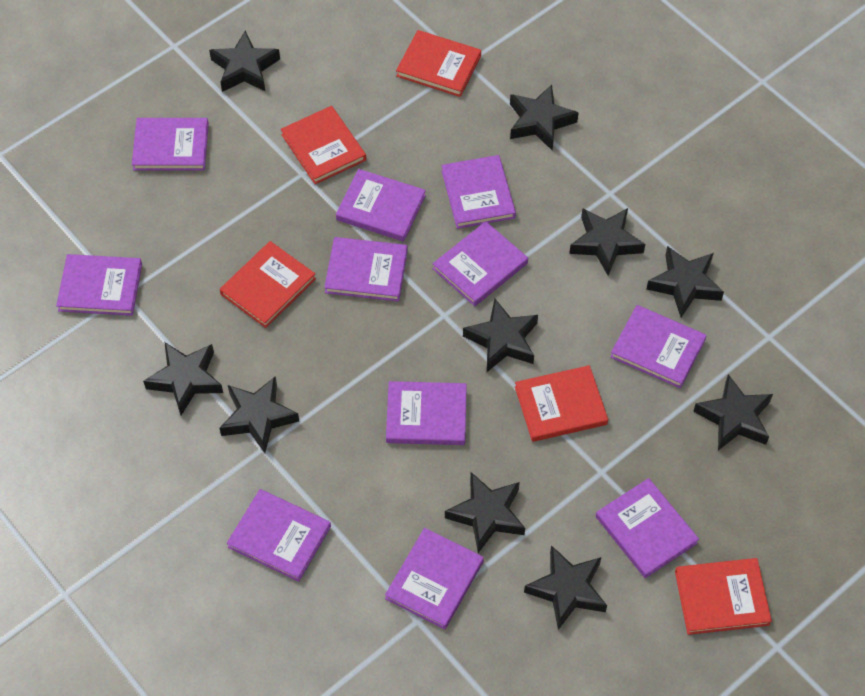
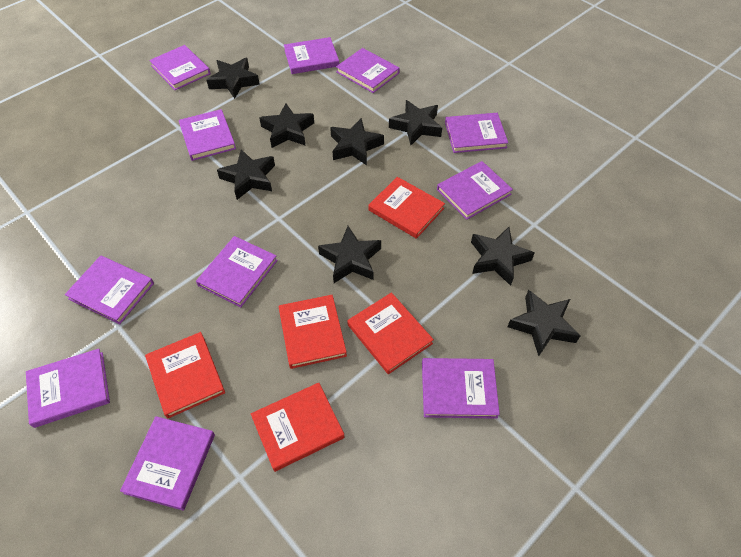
black star: 10 -> 8

